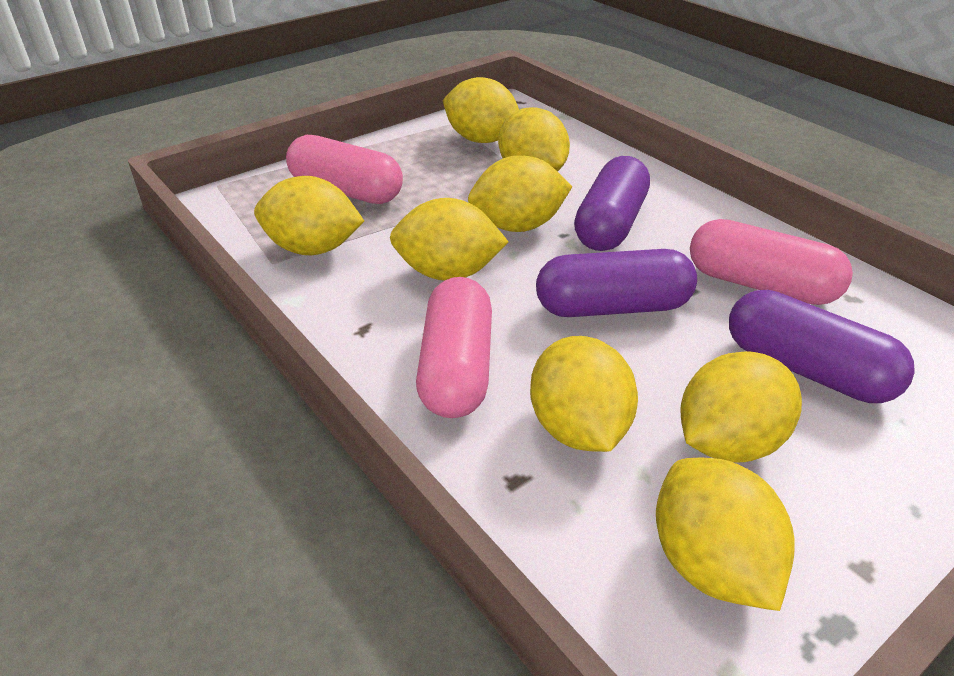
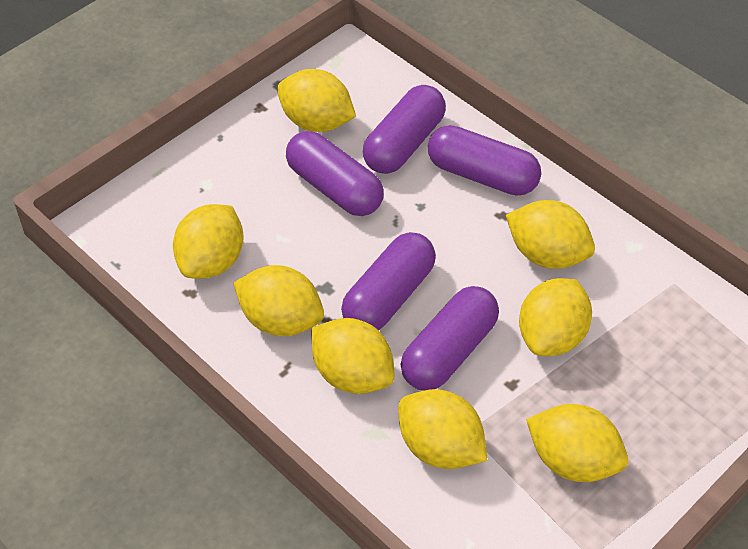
pink capsule: 3 -> 0
purple capsule: 3 -> 5

